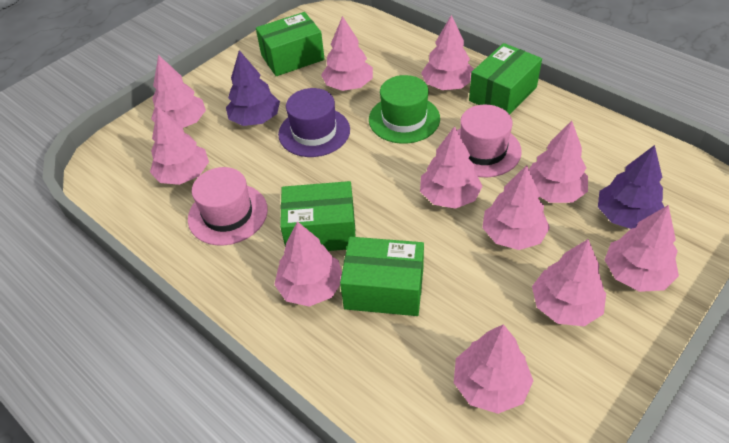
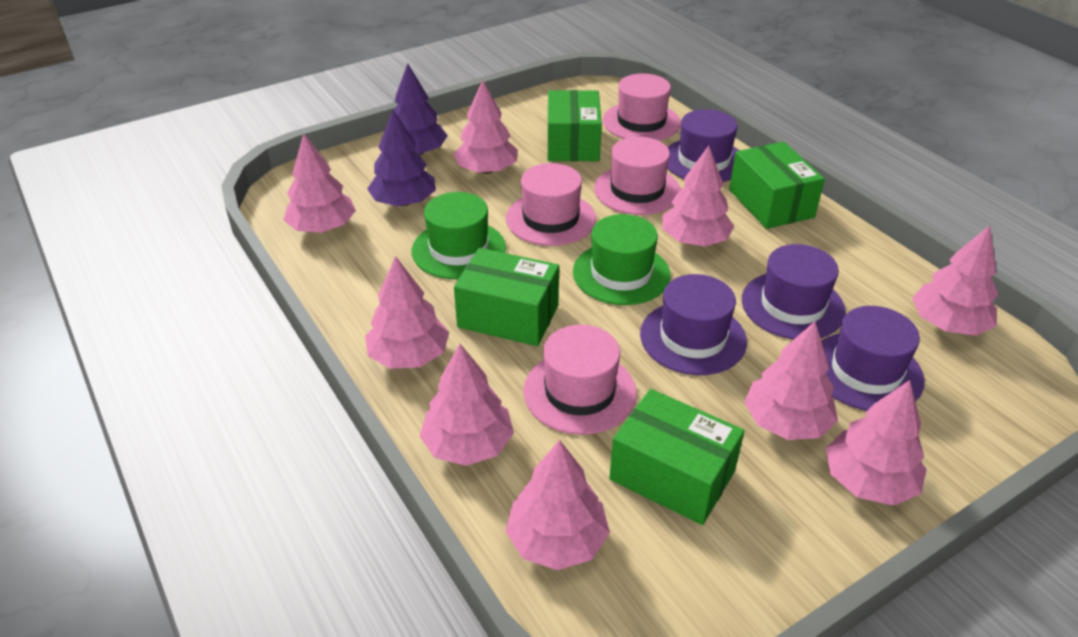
green hat: 1 -> 2
pink hat: 2 -> 4
pink tree: 11 -> 9
purple hat: 1 -> 4

